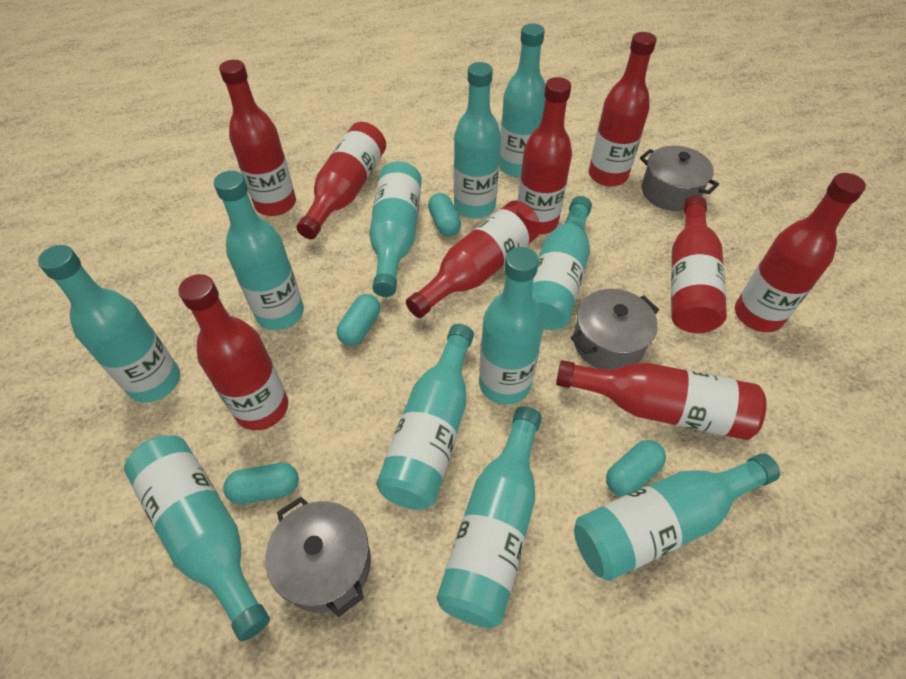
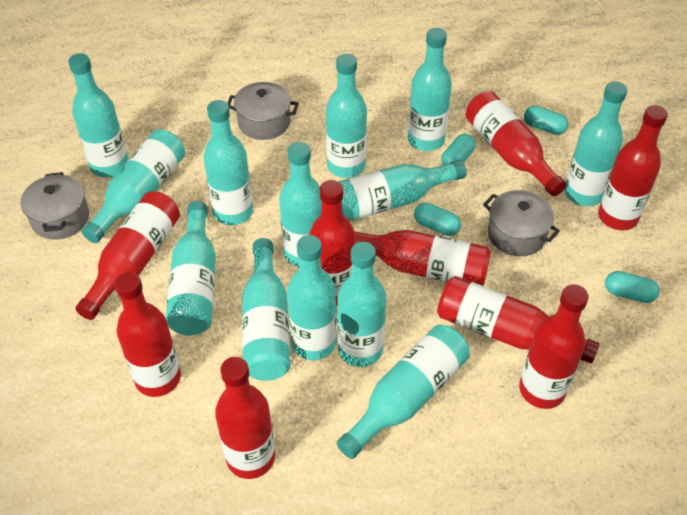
turquoise bottle: 11 -> 13

